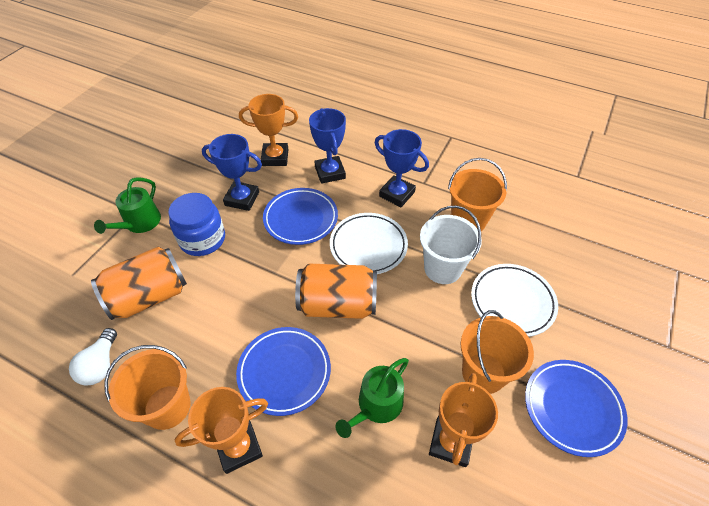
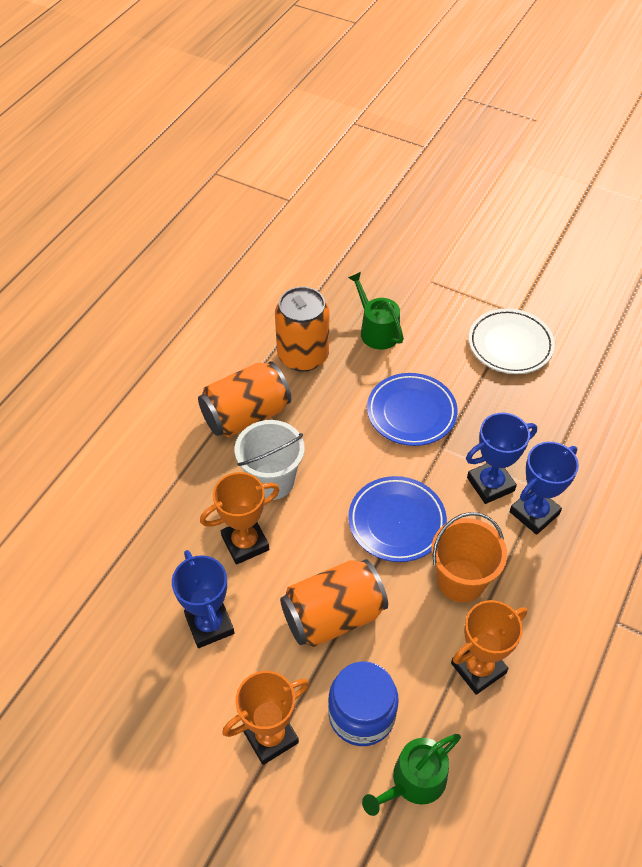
blue plate: 3 -> 2
orange bucket: 3 -> 1
orange can: 2 -> 3
white light bulb: 1 -> 0
white plate: 2 -> 1

